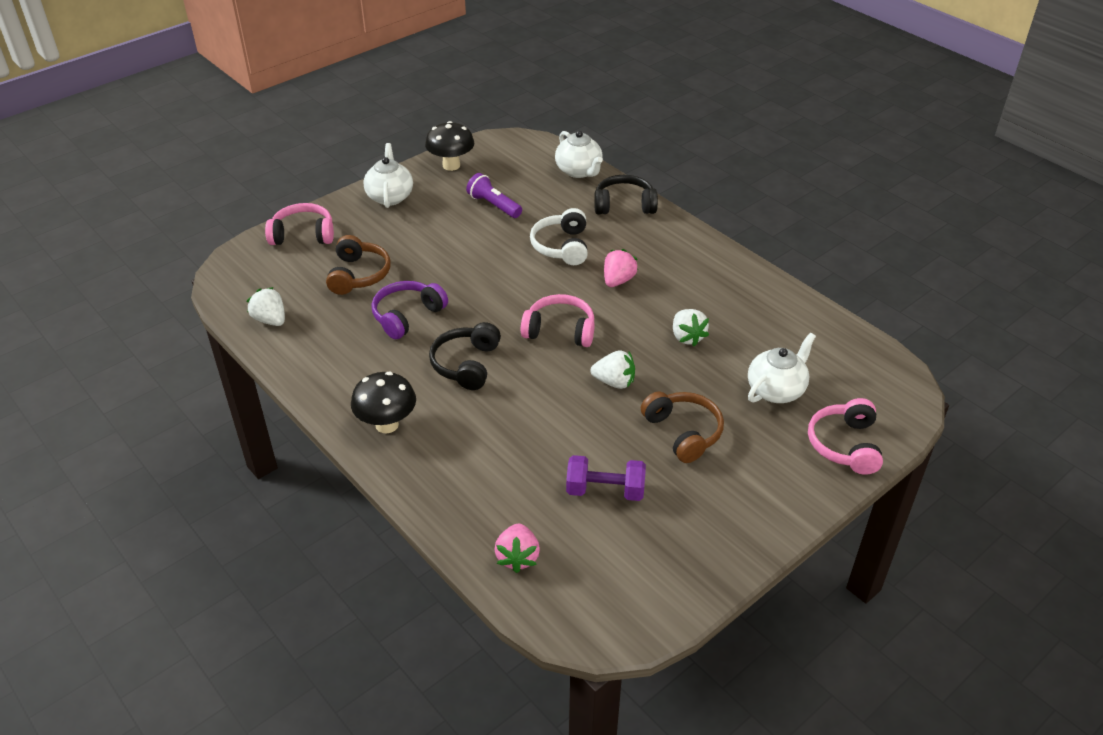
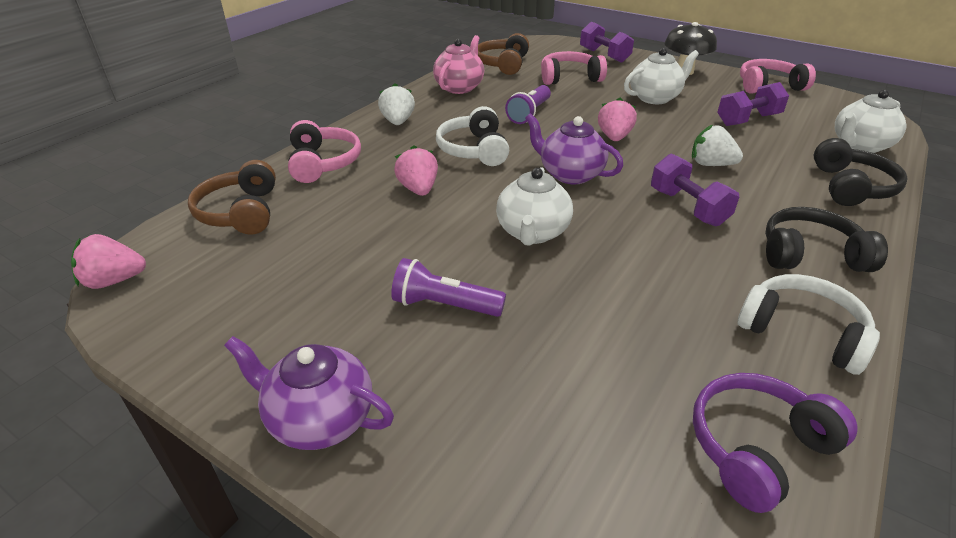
black mushroom: 2 -> 1
pink strawberry: 2 -> 3
pink teapot: 0 -> 1
purple dumbbell: 1 -> 3
purple flashlight: 1 -> 2
purple teapot: 0 -> 2
white headphones: 1 -> 2
white strawberry: 3 -> 2

